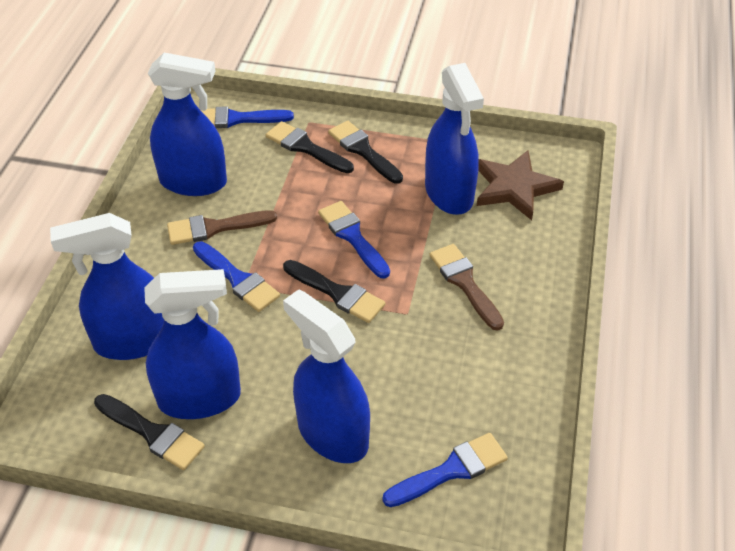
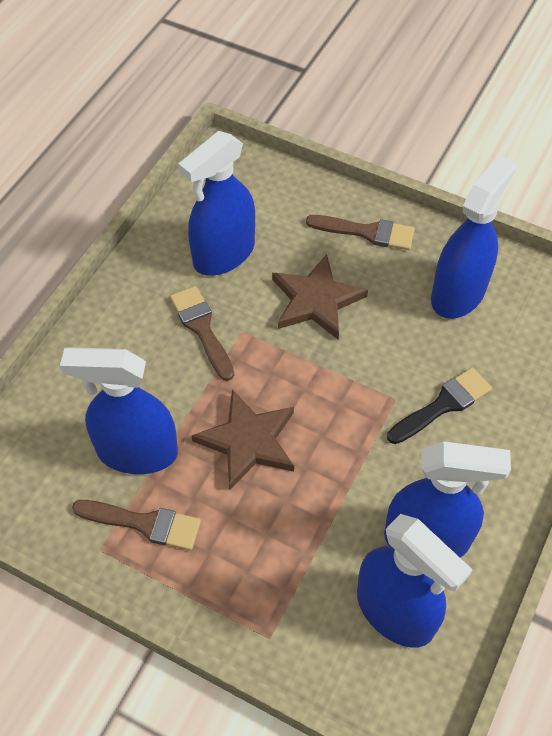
black brush: 4 -> 1
blue brush: 4 -> 0
brown brush: 2 -> 3
brown star: 1 -> 2

